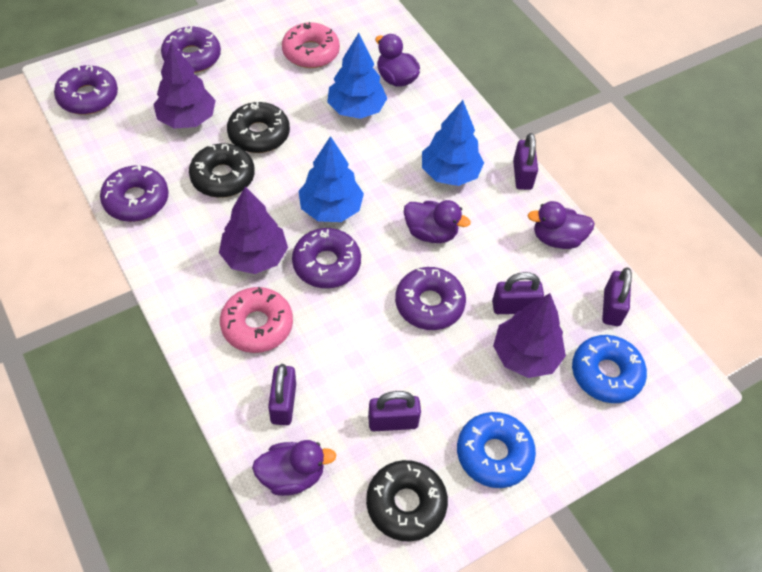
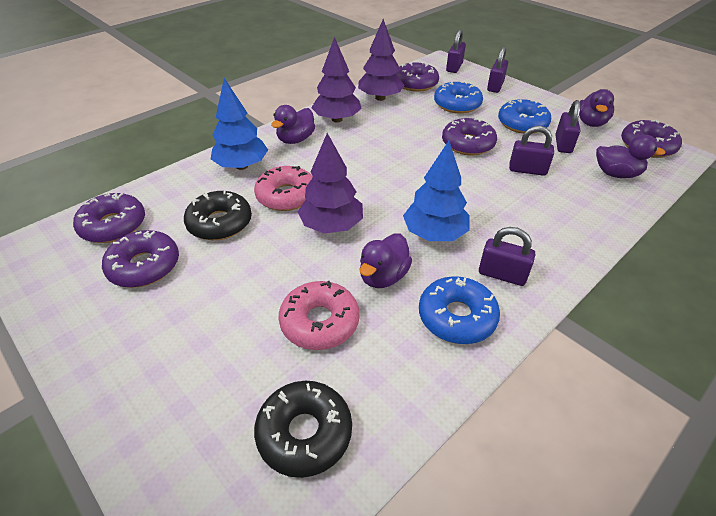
black donut: 3 -> 2
blue donut: 2 -> 3
blue tree: 3 -> 2

